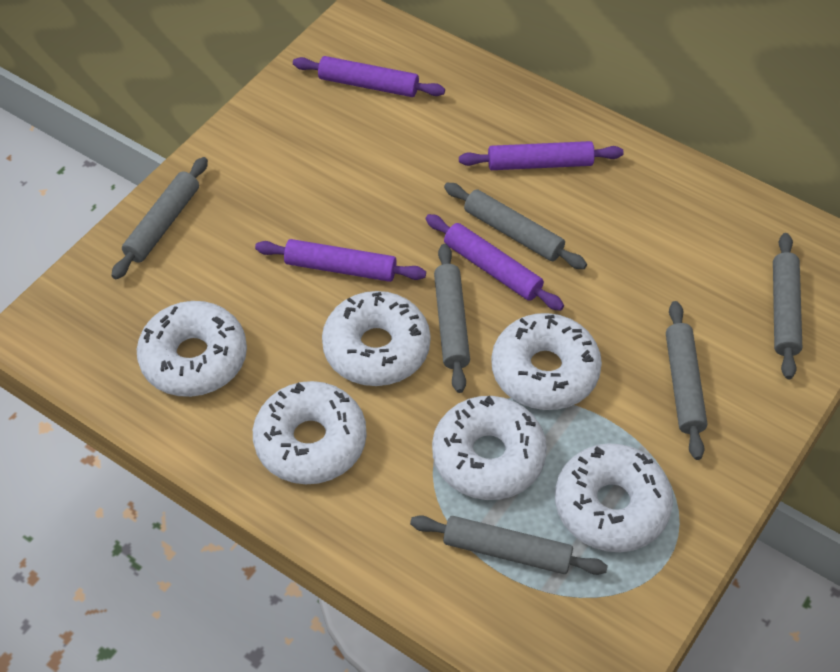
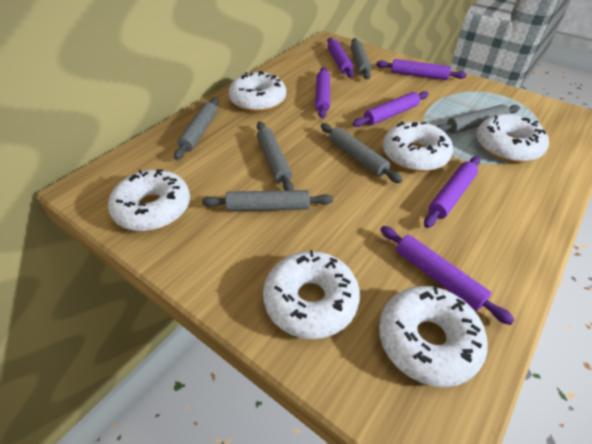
purple rolling pin: 4 -> 6

